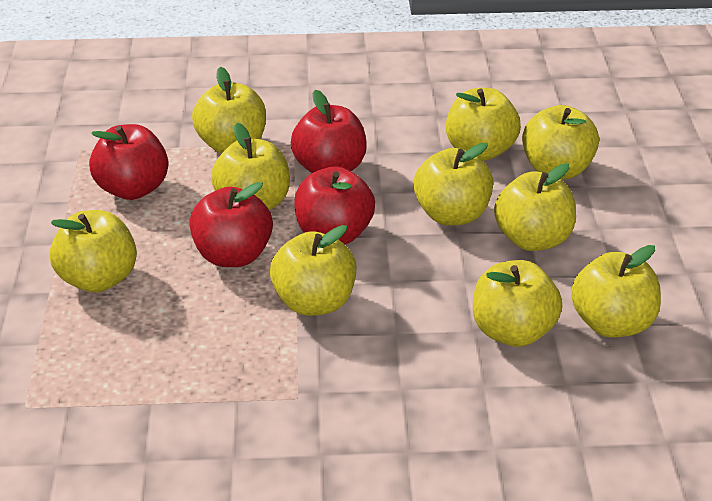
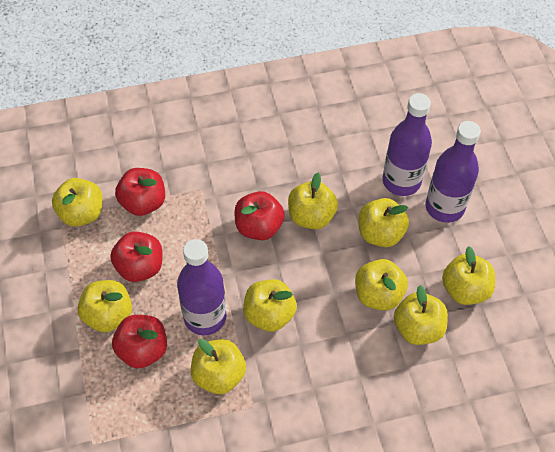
purple bottle: 0 -> 3
yellow apple: 10 -> 9

